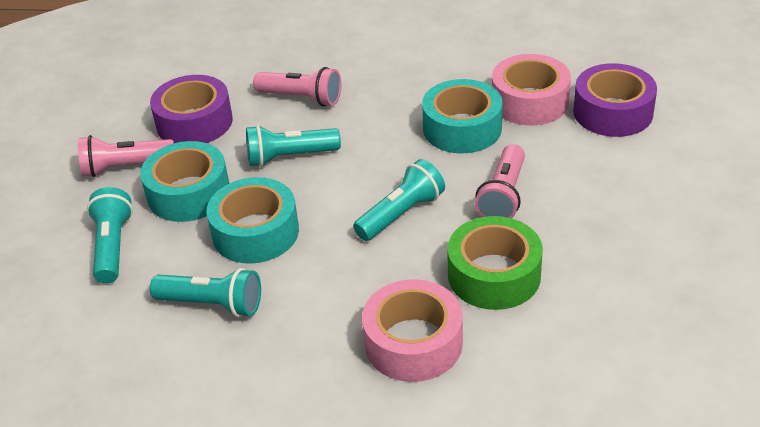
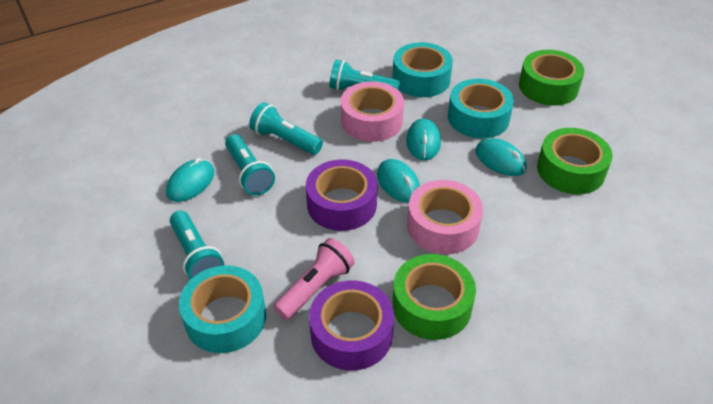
green tape: 1 -> 3
pink flashlight: 3 -> 1
turquoise mouse: 0 -> 4

